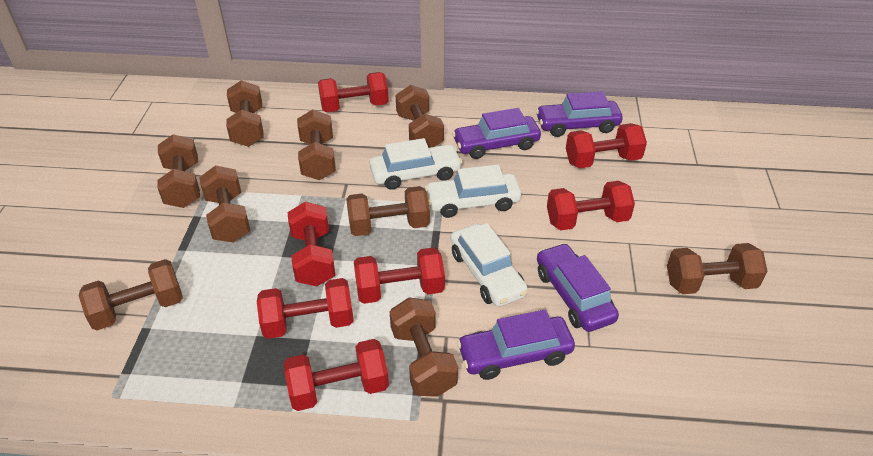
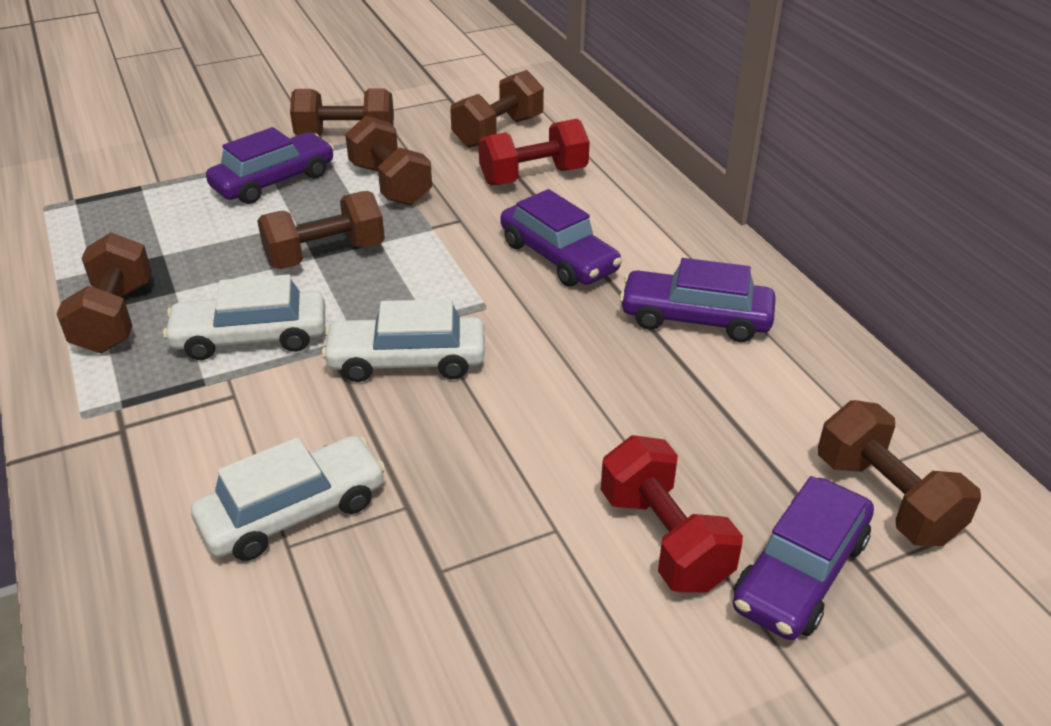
brown dumbbell: 9 -> 6
red dumbbell: 7 -> 2

